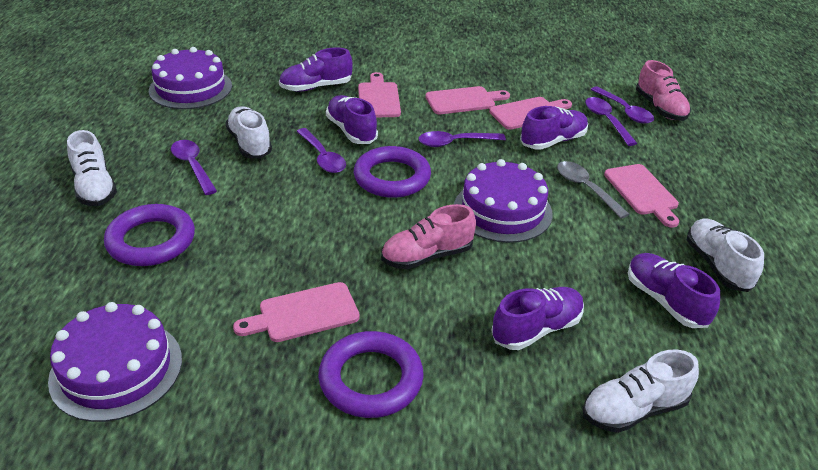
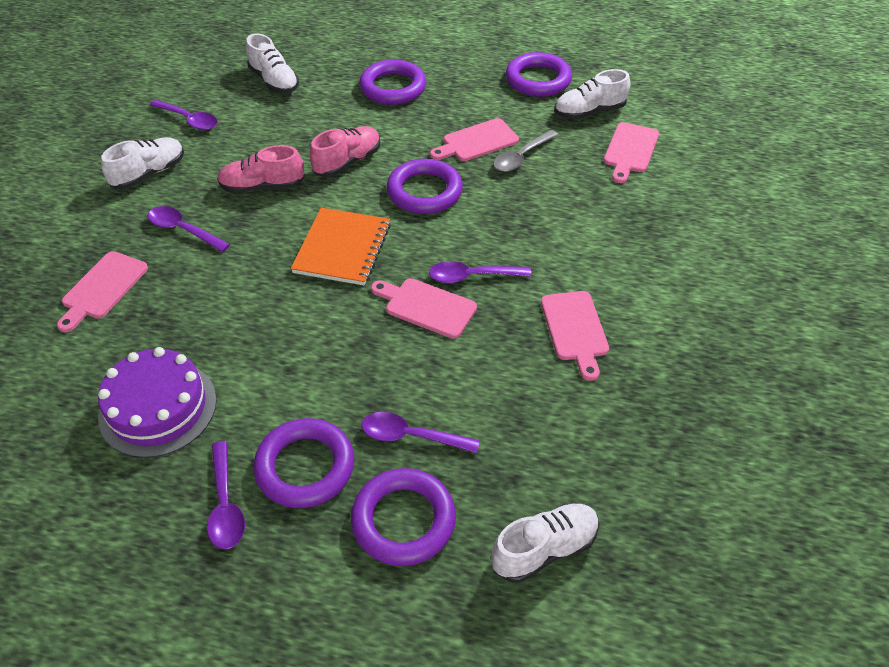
orange notebook: 0 -> 1
purple cake: 3 -> 1
purple ring: 3 -> 5
purple shoe: 5 -> 0

